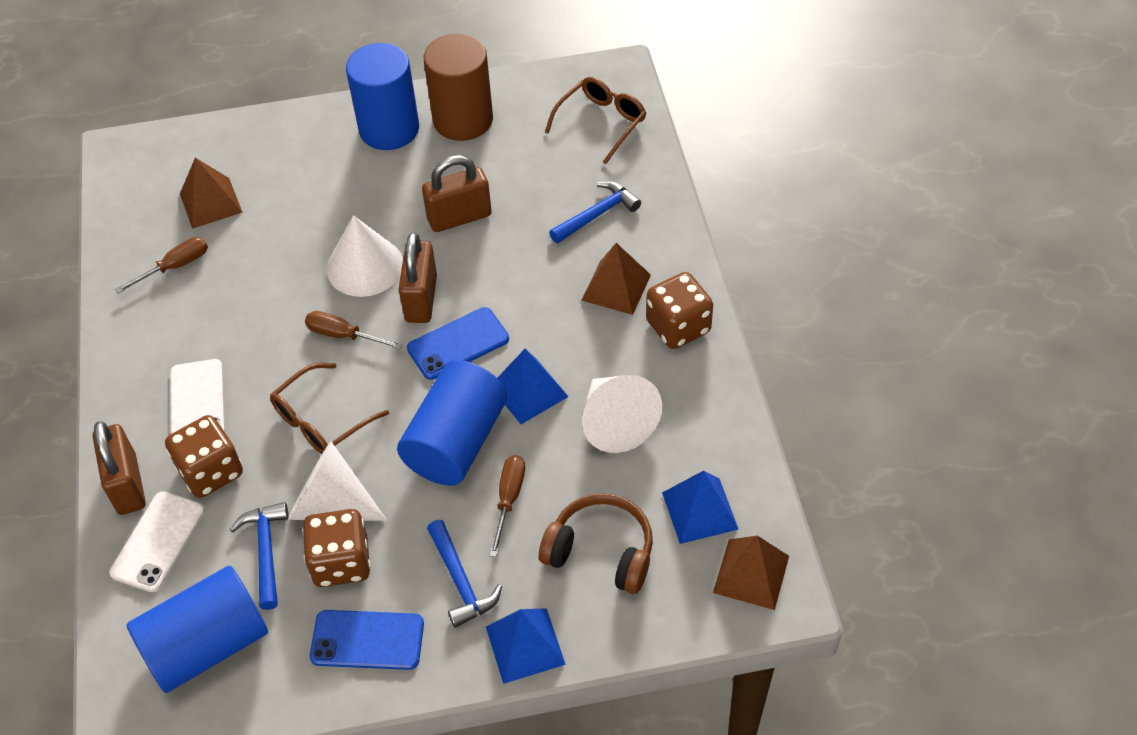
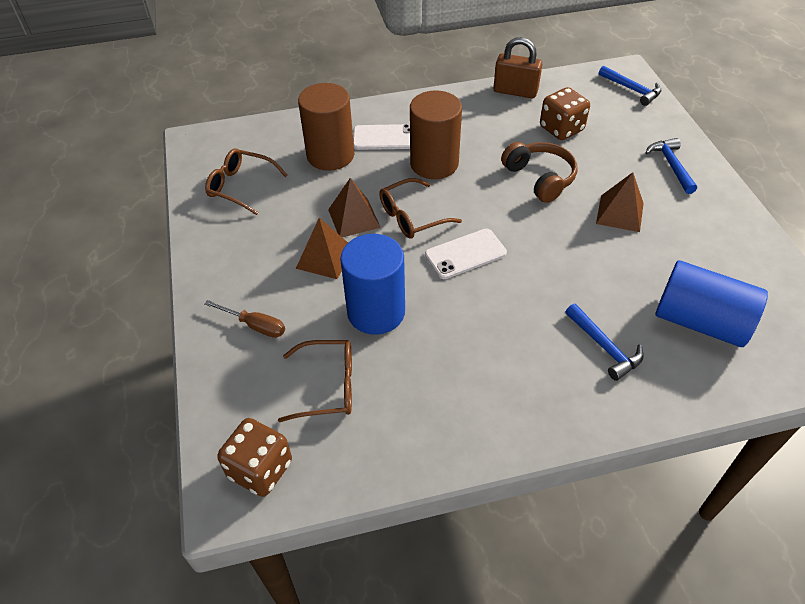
blue cylinder: 3 -> 2
blue phone: 2 -> 0
blue pyramid: 3 -> 0
brown cylinder: 1 -> 2
brown dice: 3 -> 2
brown glasses: 2 -> 3
brown padlock: 3 -> 1
brown screwdriver: 3 -> 1
white cone: 3 -> 0

